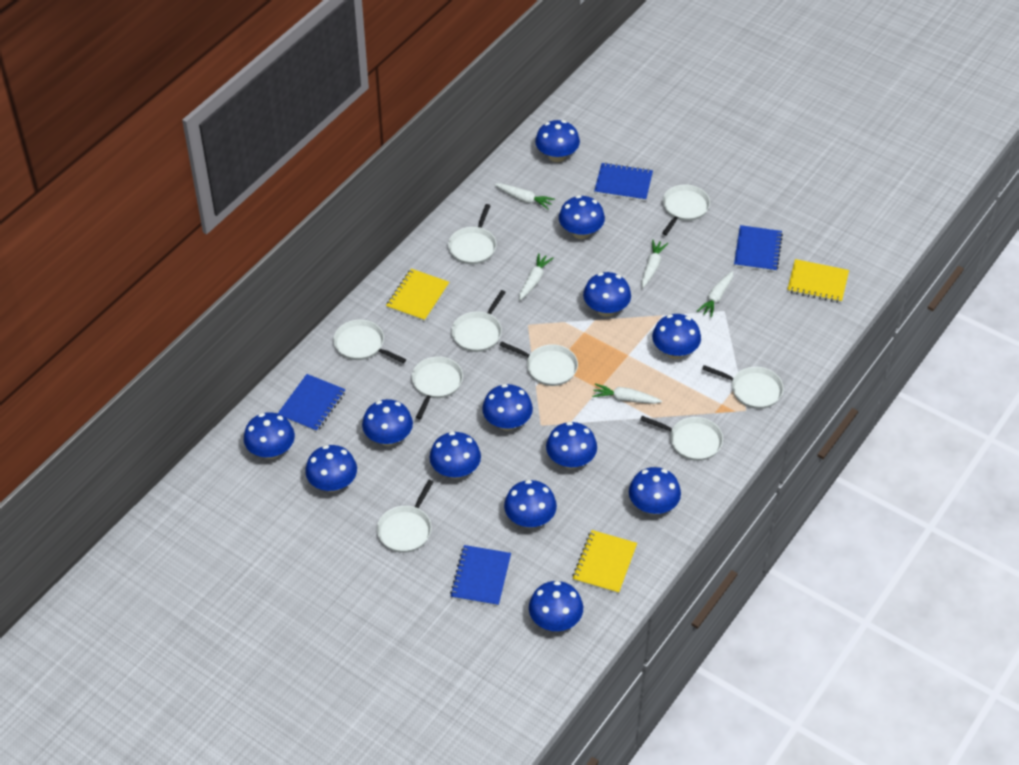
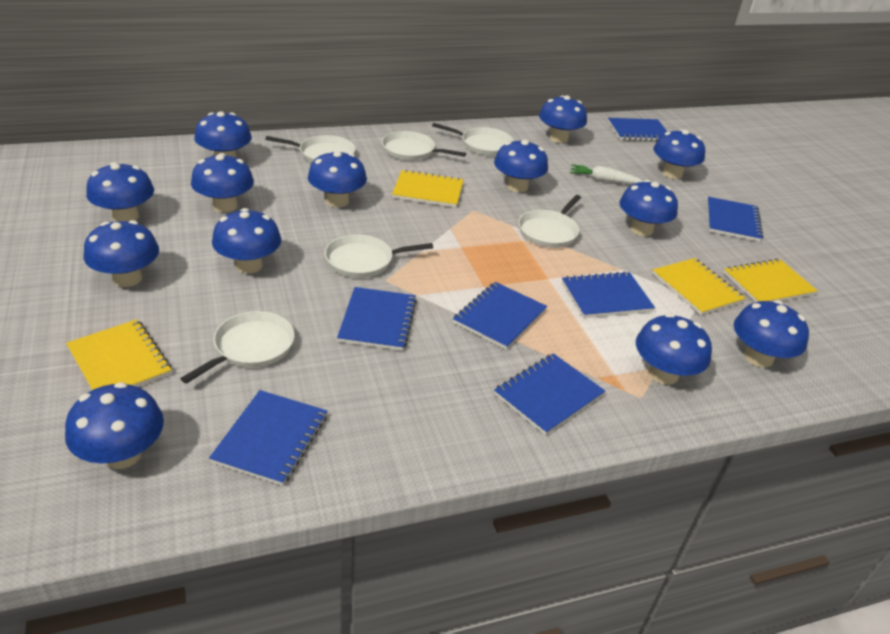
blue notebook: 4 -> 7
white carrot: 5 -> 1
white pan: 9 -> 6
yellow notebook: 3 -> 4

